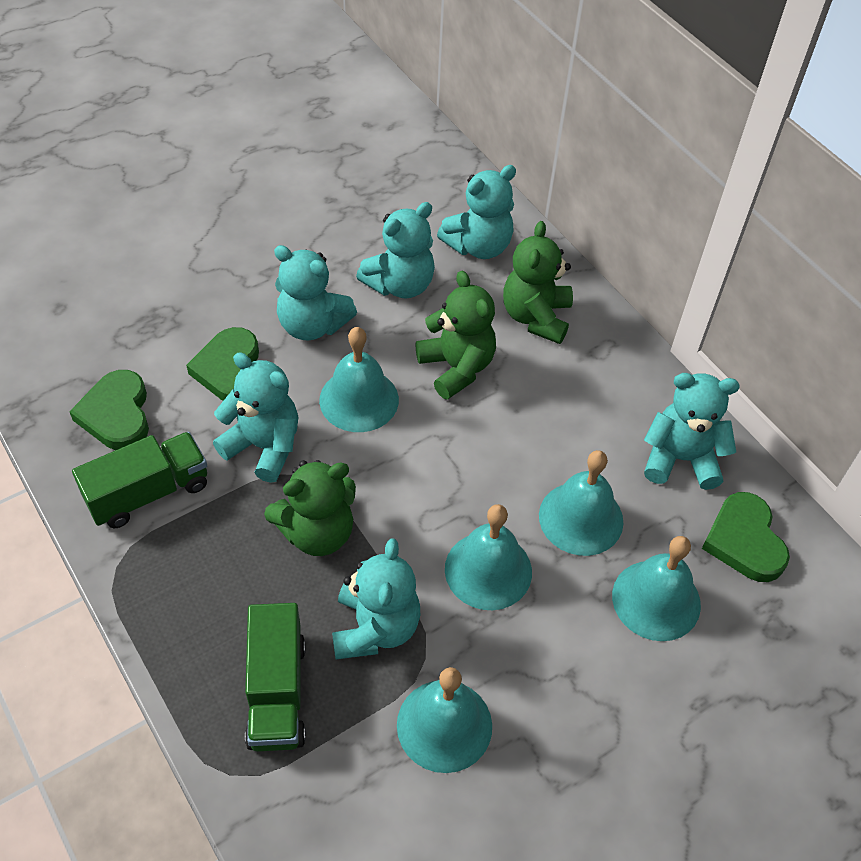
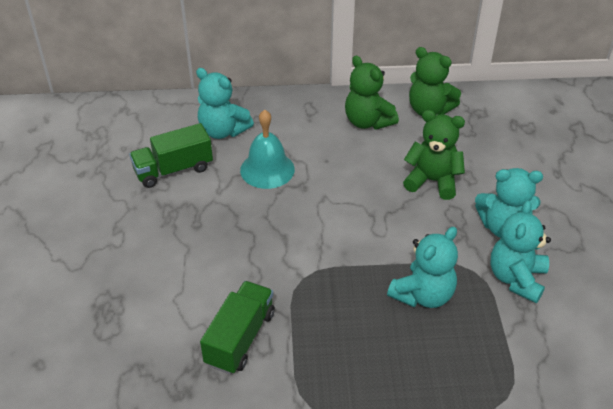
green heart: 3 -> 0
turquoise bell: 5 -> 1
turquoise teddy bear: 6 -> 4

